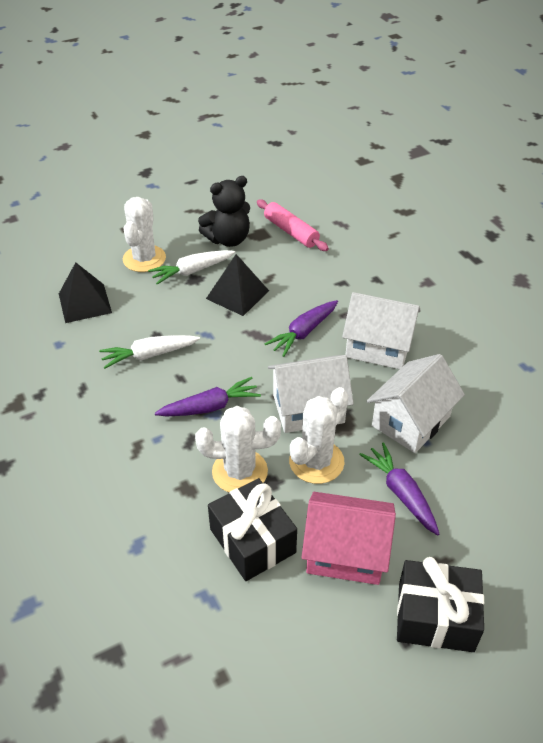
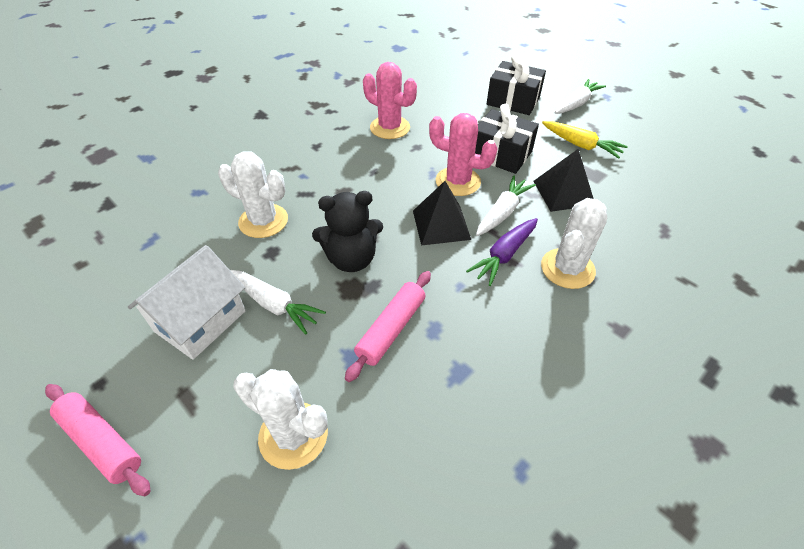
pink cactus: 0 -> 2
pink house: 1 -> 0
pink rolling pin: 1 -> 2
purple carrot: 3 -> 1
white carrot: 2 -> 3
white house: 3 -> 1
yellow carrot: 0 -> 1

